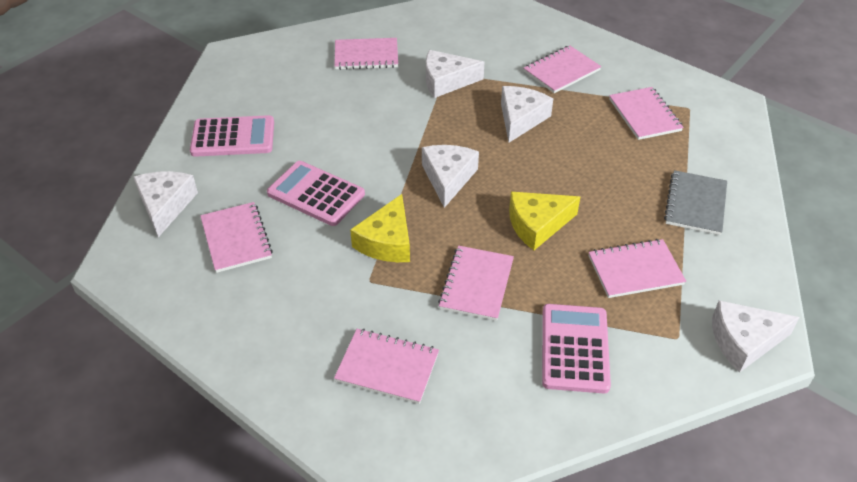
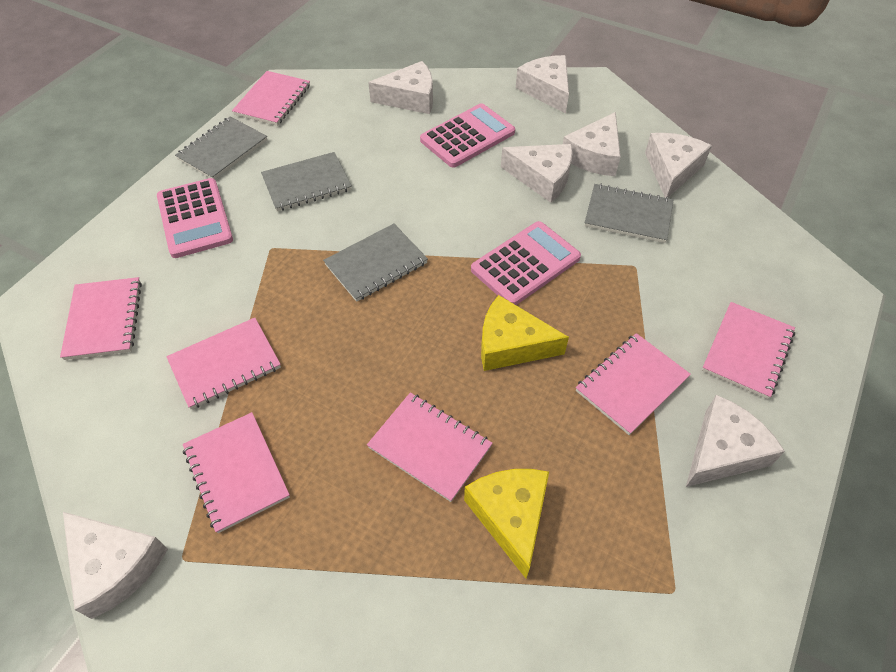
grey notebook: 1 -> 4
white cheese: 5 -> 7

